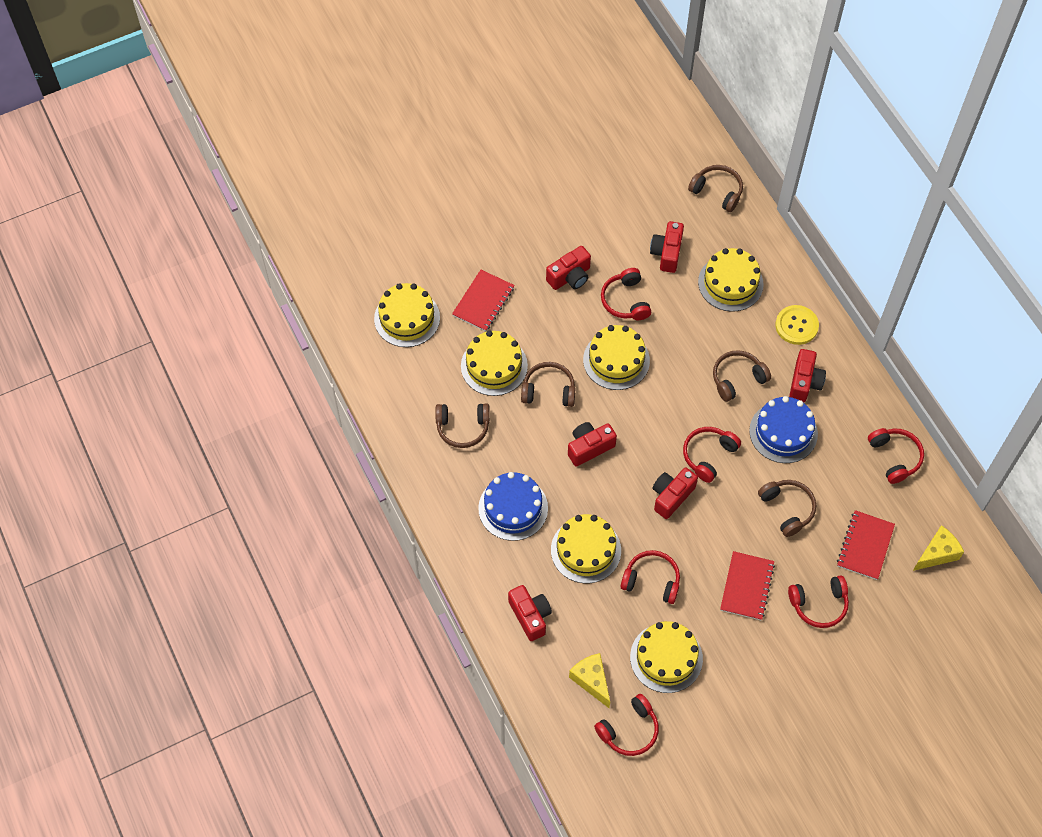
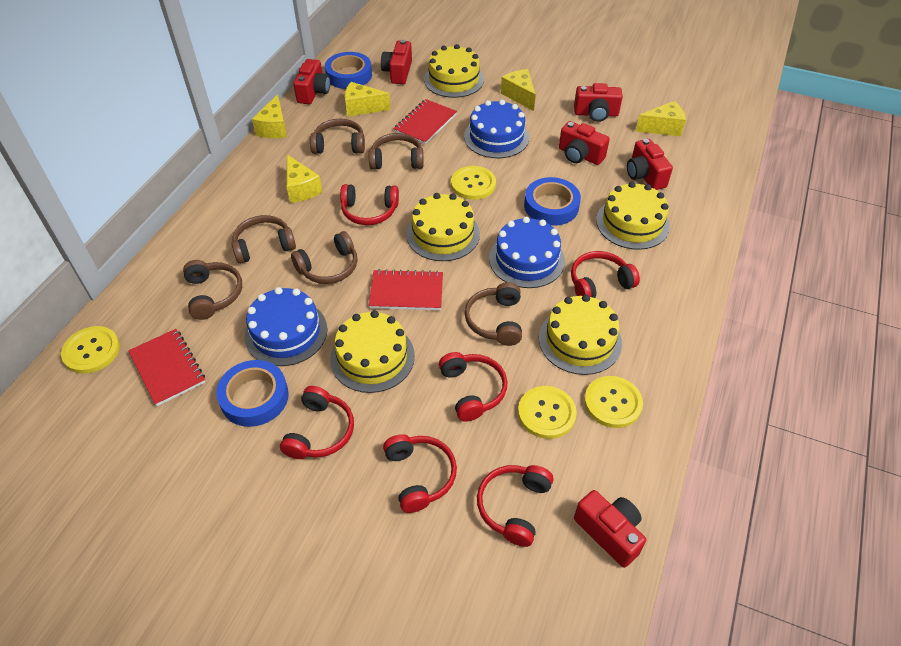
blue cake: 2 -> 3
blue tape: 0 -> 3
brown headphones: 5 -> 6
yellow button: 1 -> 4
yellow cake: 6 -> 5
yellow cheese: 2 -> 5

